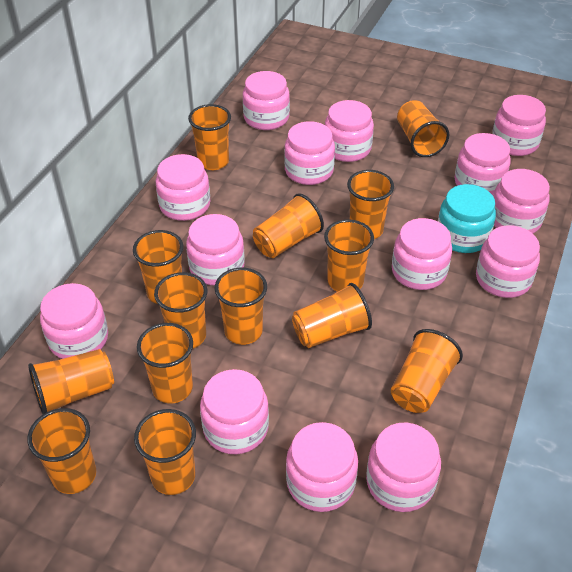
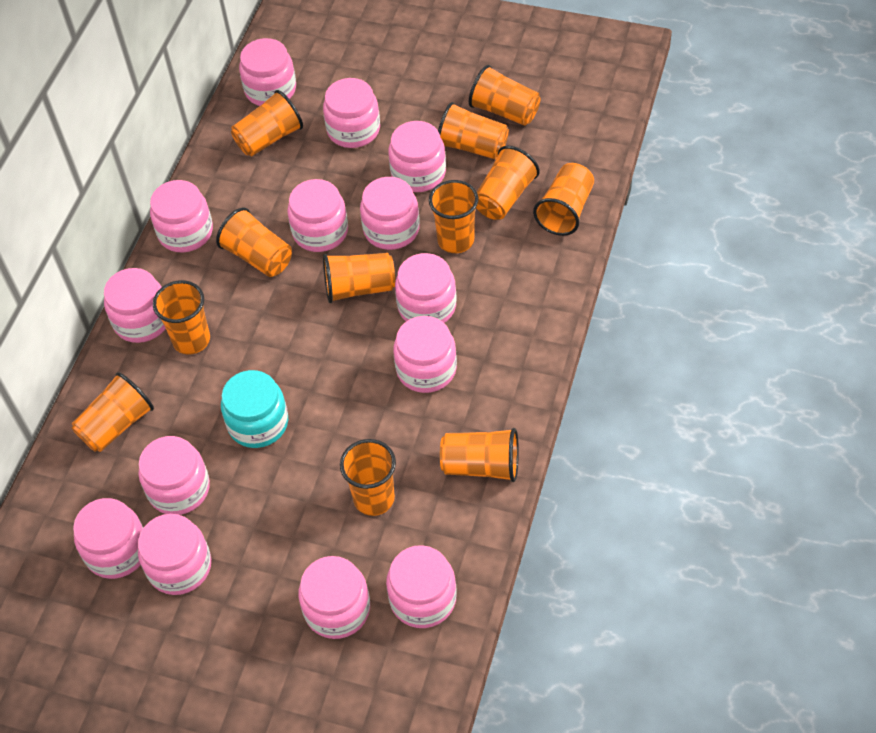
orange cup: 14 -> 12

